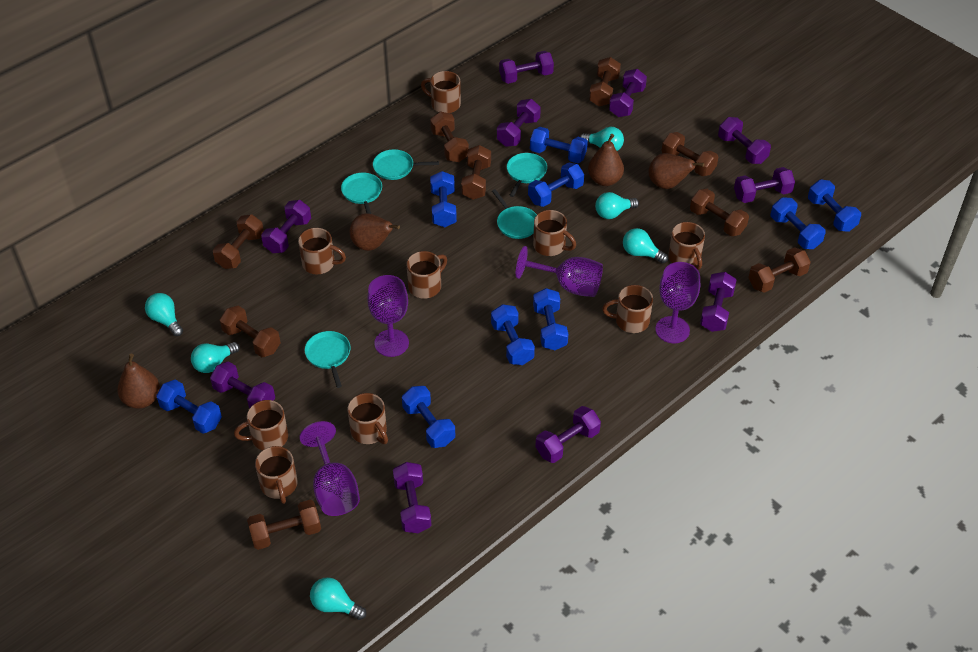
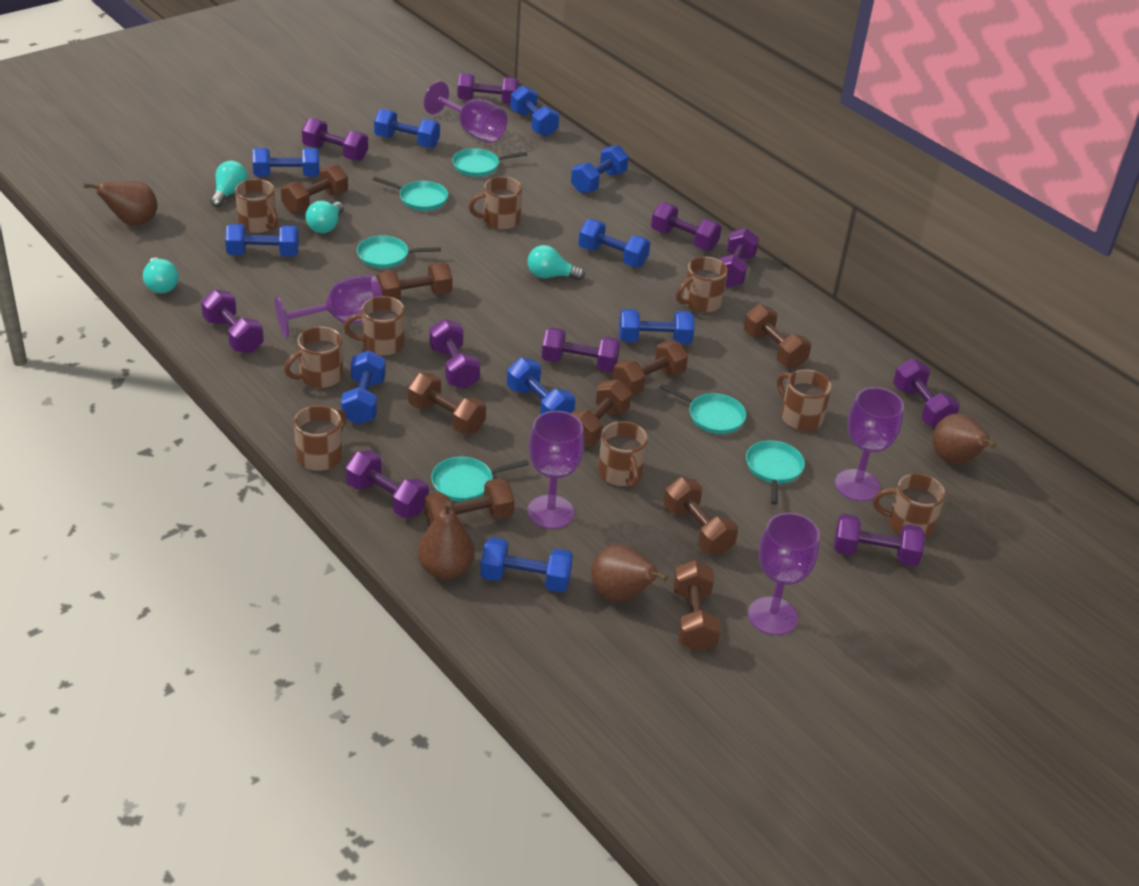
blue dumbbell: 9 -> 10
purple goblet: 4 -> 5
turquoise light bulb: 6 -> 4
turquoise pan: 5 -> 6

